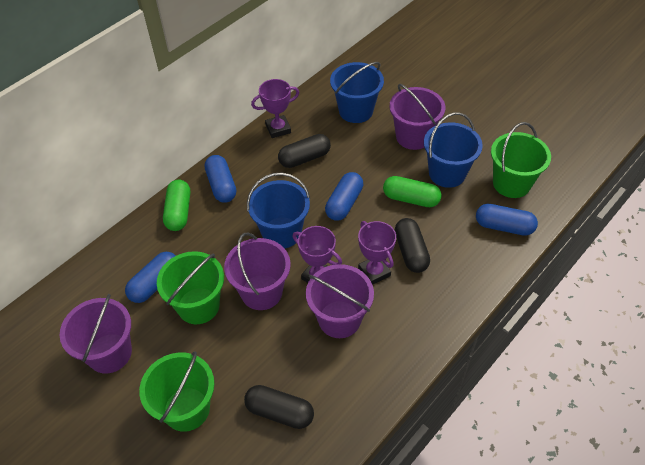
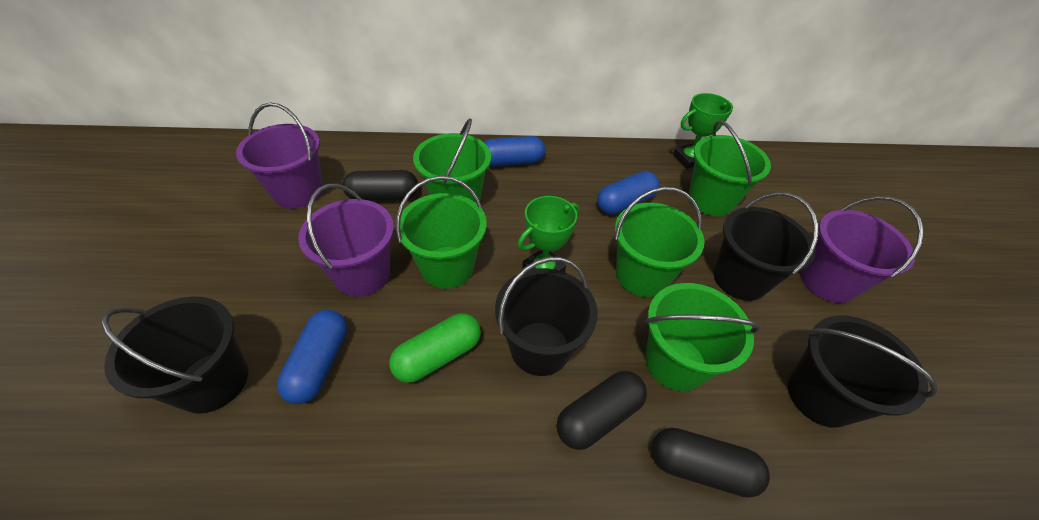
black bucket: 0 -> 4
blue bucket: 3 -> 0
blue capsule: 4 -> 3
green bucket: 3 -> 5
green capsule: 2 -> 1
green trophy: 0 -> 2
purple bucket: 4 -> 3
purple trophy: 3 -> 0

